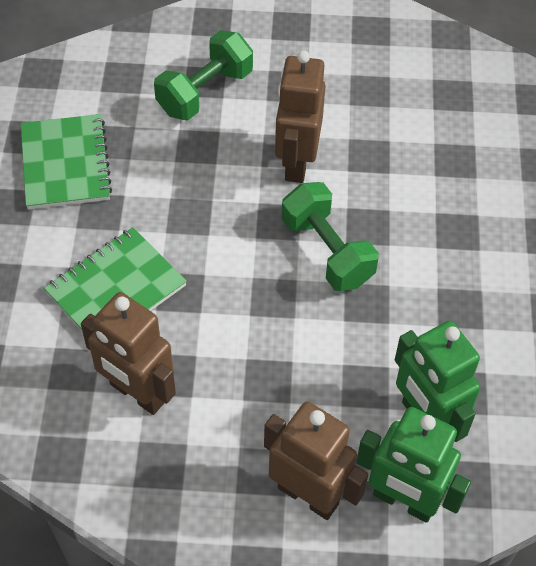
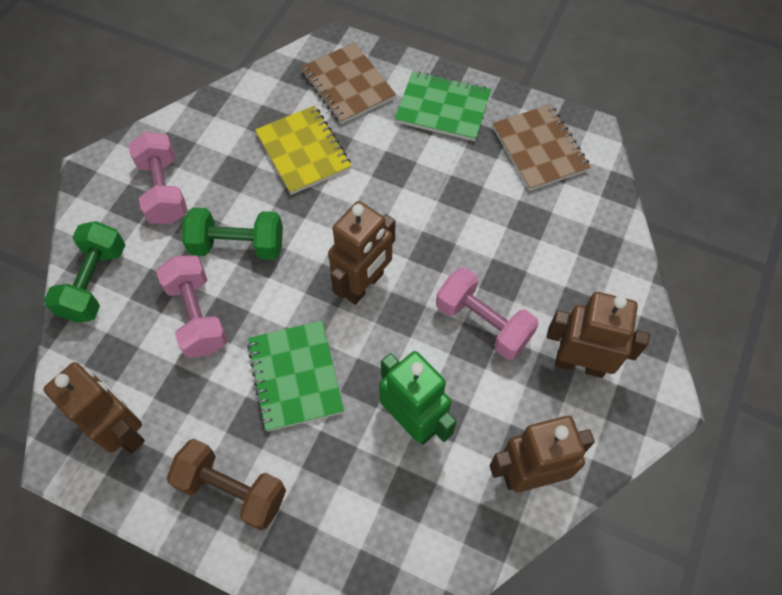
brown dumbbell: 0 -> 1
brown notebook: 0 -> 2
brown robot: 3 -> 4
green robot: 2 -> 1
pink dumbbell: 0 -> 3
yellow notebook: 0 -> 1

